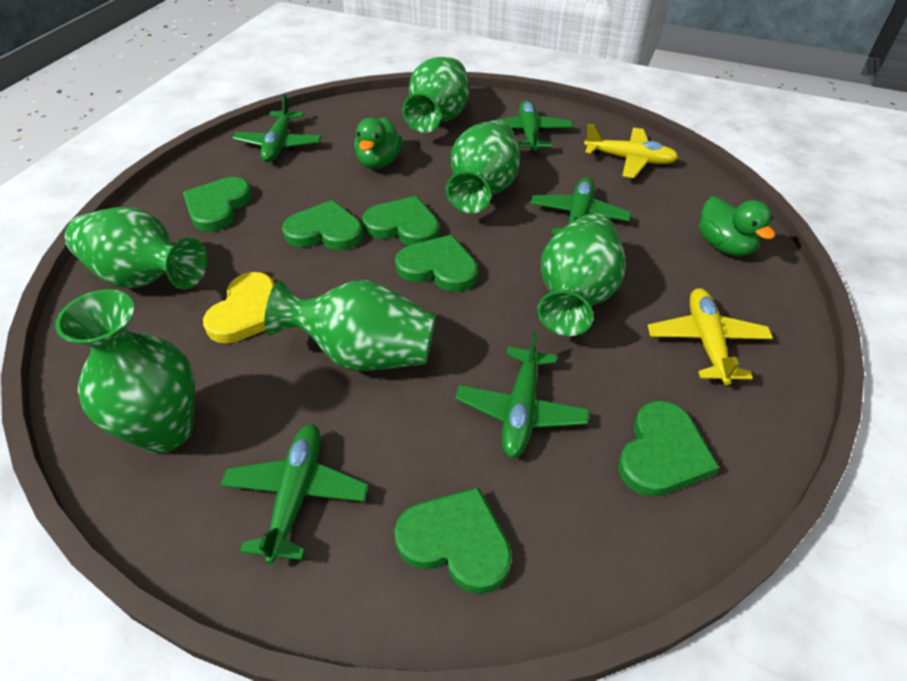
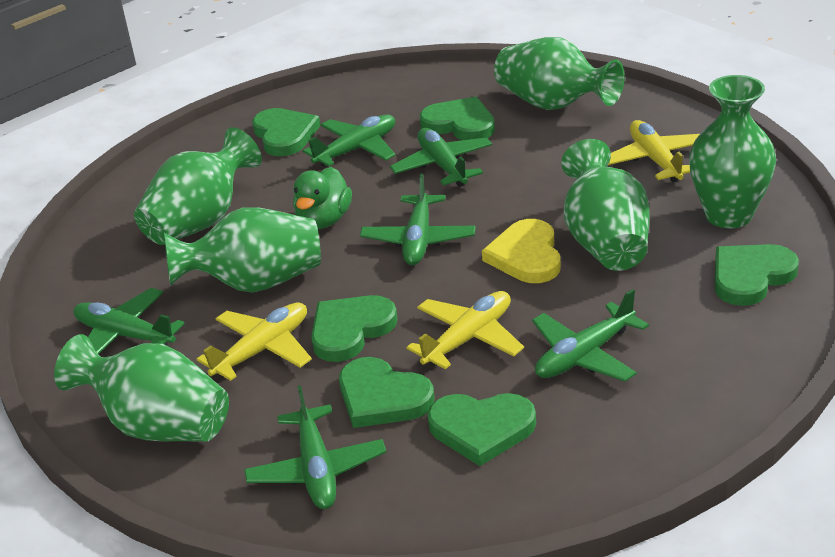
green duck: 2 -> 1
green plane: 5 -> 6
yellow plane: 2 -> 3

